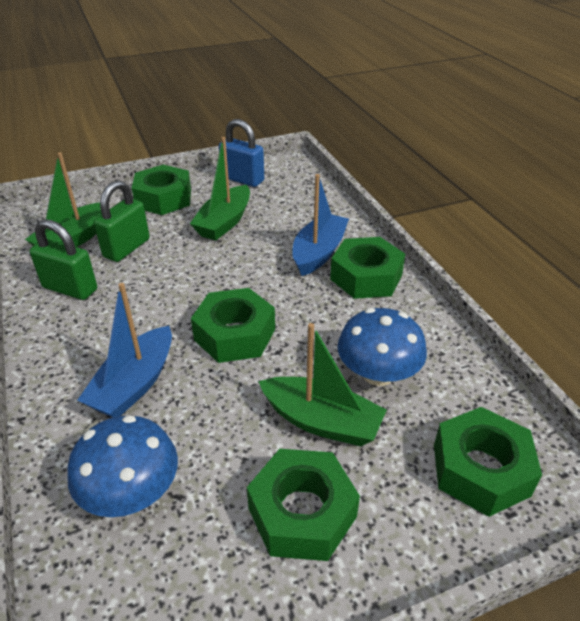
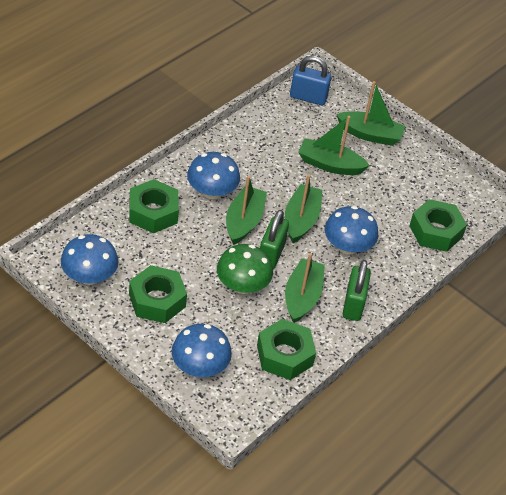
blue boat: 2 -> 0
blue mushroom: 2 -> 4
green boat: 3 -> 5
green mushroom: 0 -> 1
green nut: 5 -> 4

